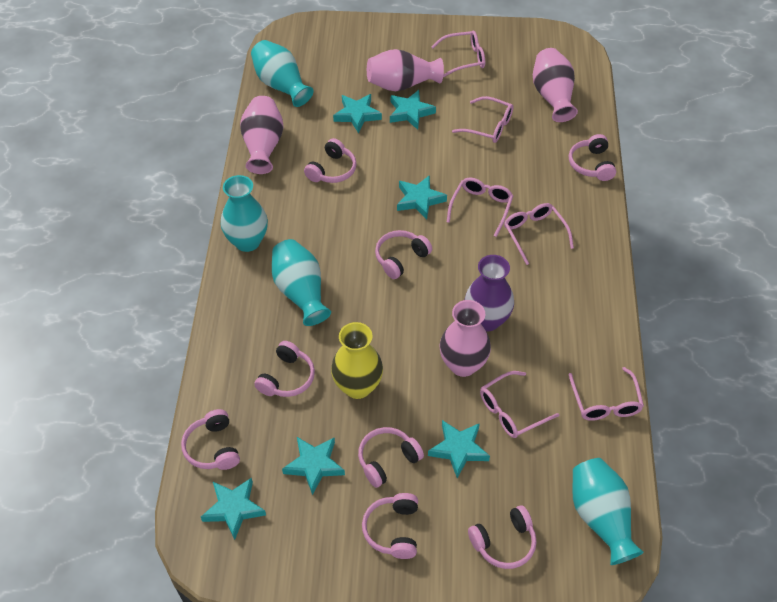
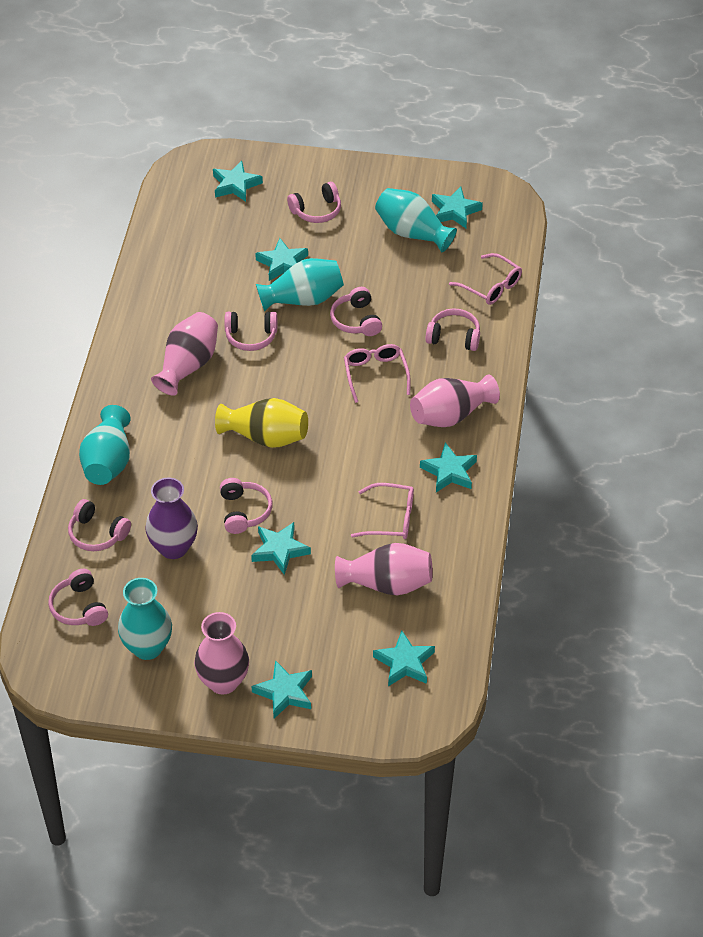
pink glasses: 6 -> 3
pink headphones: 8 -> 7
turquoise star: 6 -> 7

